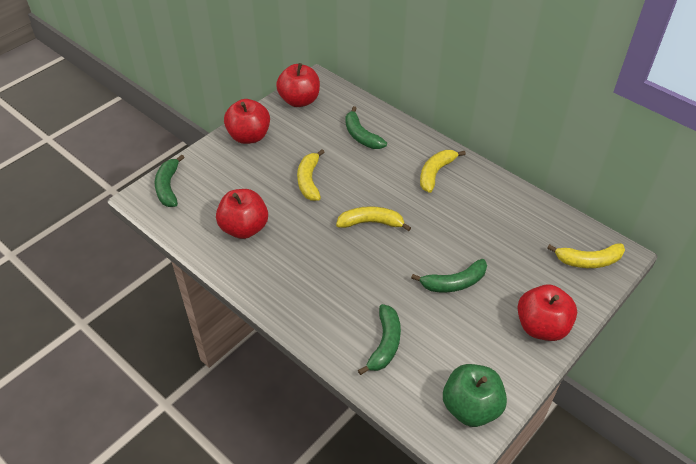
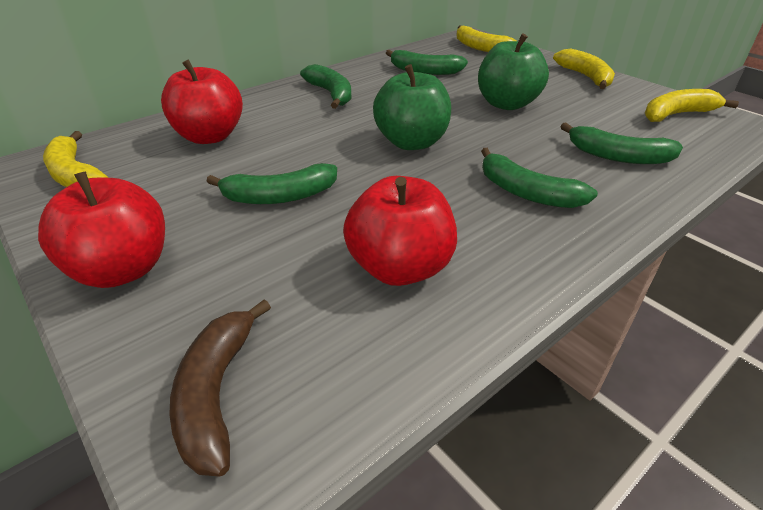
brown banana: 0 -> 1
green apple: 1 -> 2
green banana: 4 -> 5
red apple: 4 -> 3

